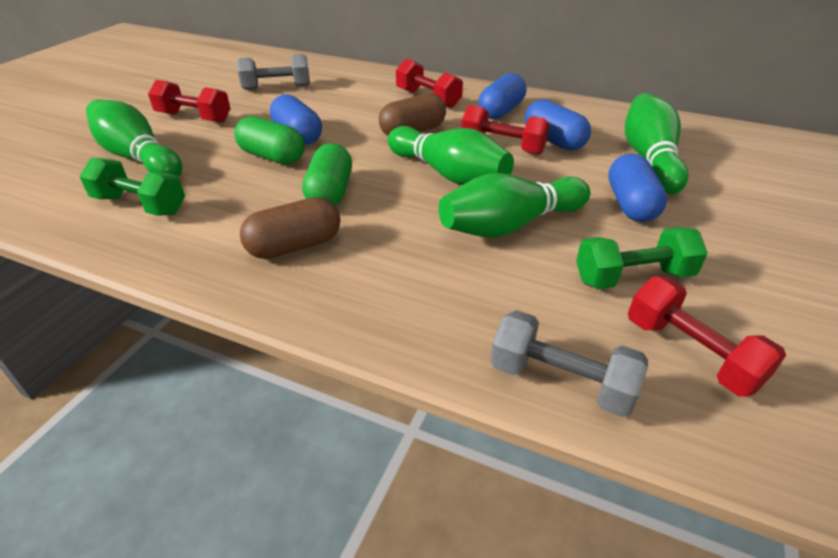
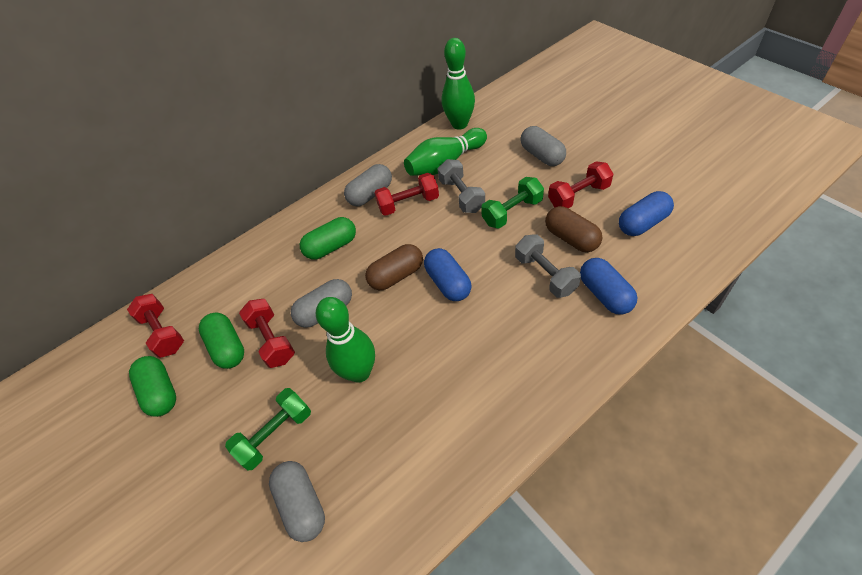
blue capsule: 4 -> 3
green bowling pin: 4 -> 3
green capsule: 2 -> 3
grey capsule: 0 -> 4

